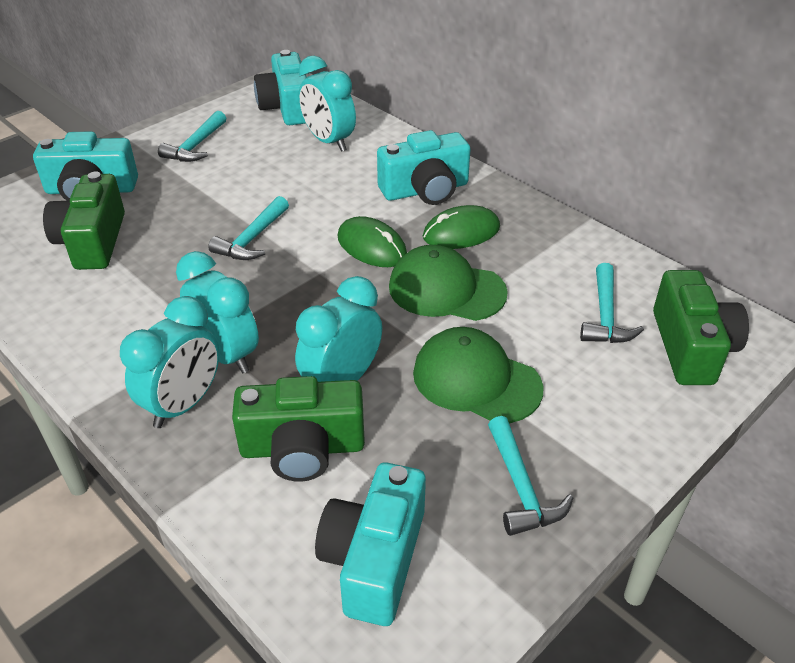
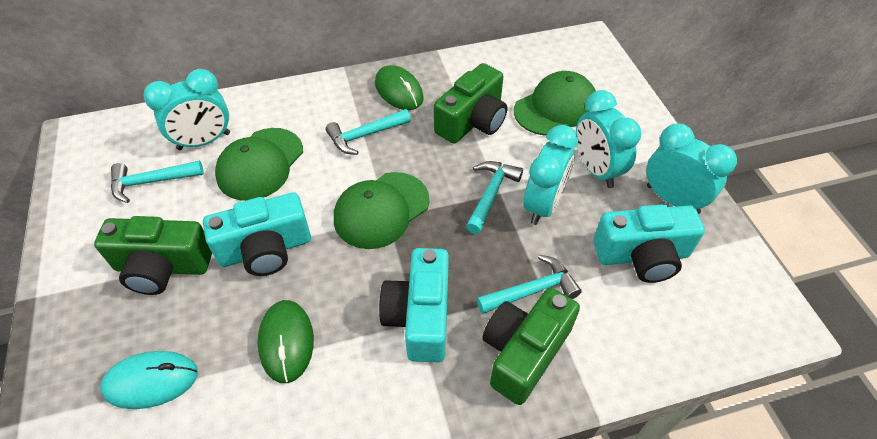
green cap: 2 -> 3
turquoise camera: 4 -> 3
turquoise mouse: 0 -> 1

